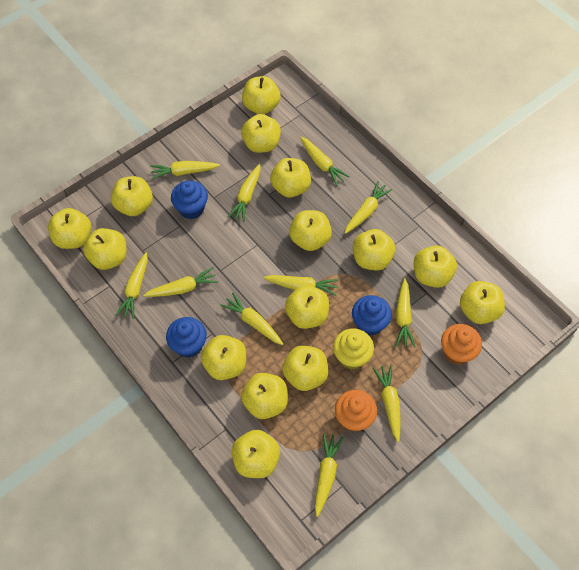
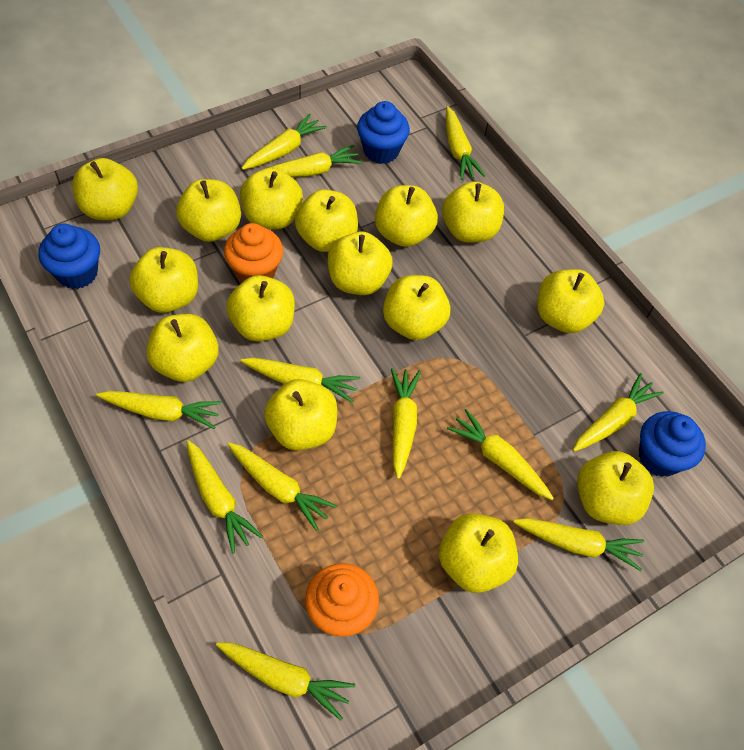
yellow carrot: 11 -> 12
yellow cupcake: 1 -> 0

